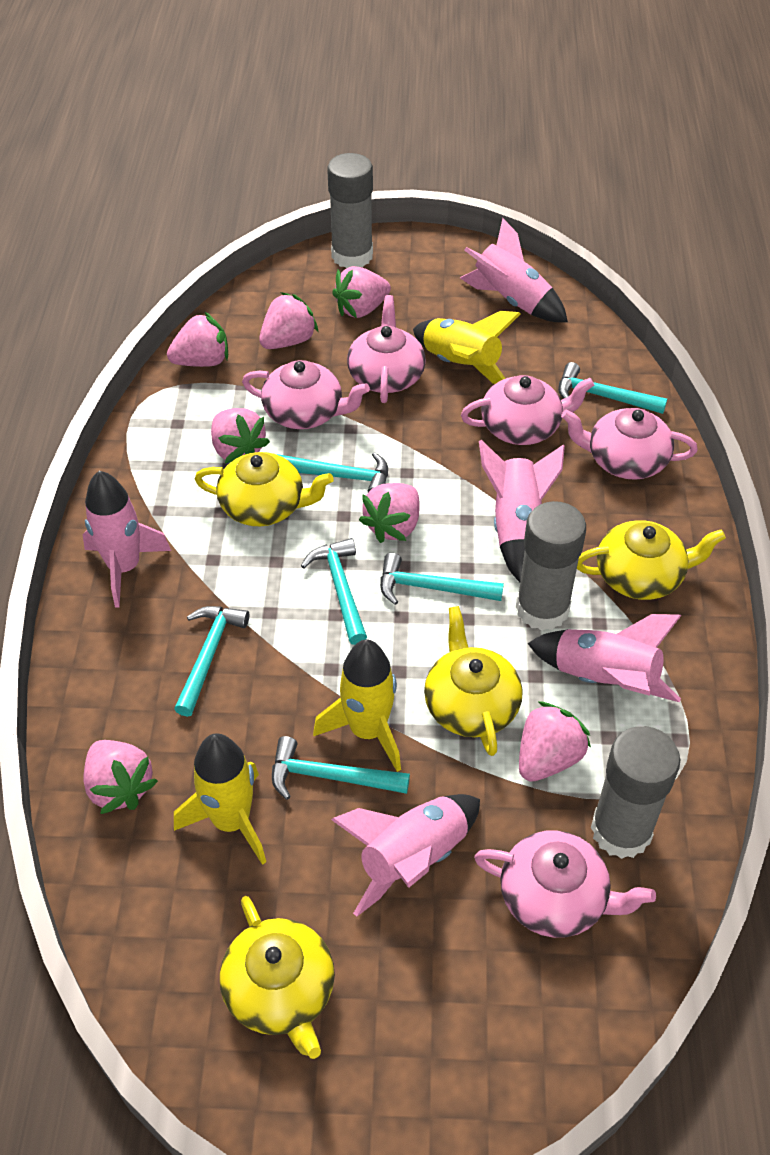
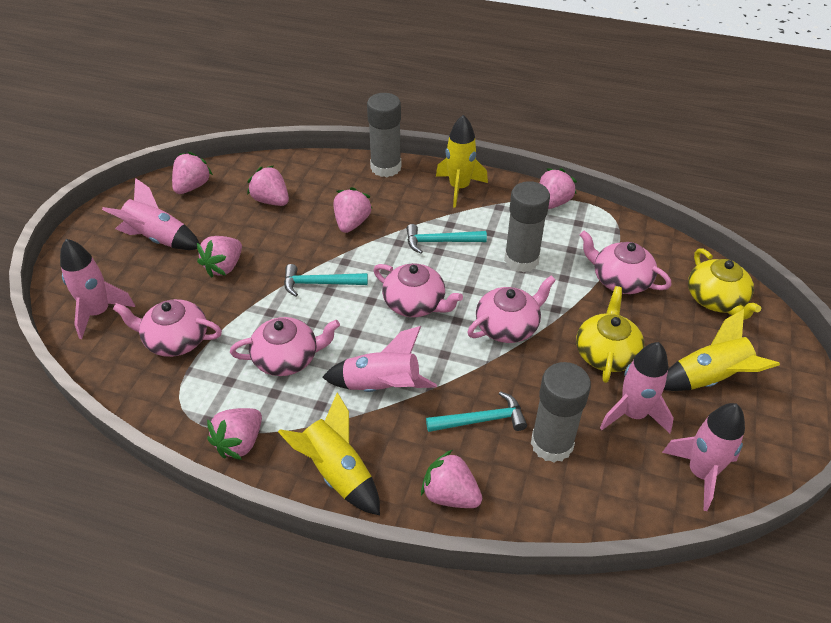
turquoise hammer: 6 -> 3
yellow teapot: 4 -> 2

